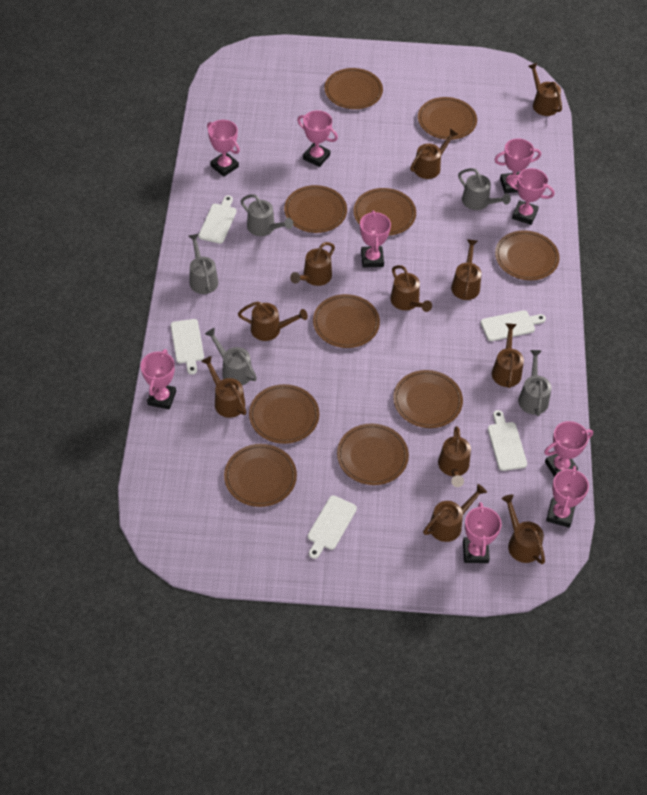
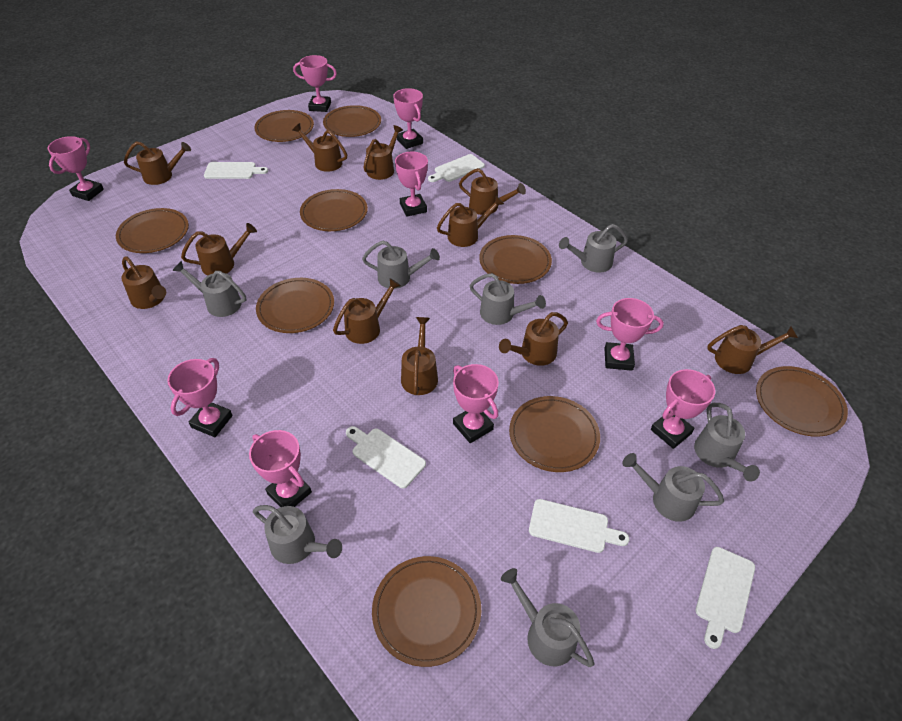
brown plate: 10 -> 9
grey watering can: 5 -> 8

